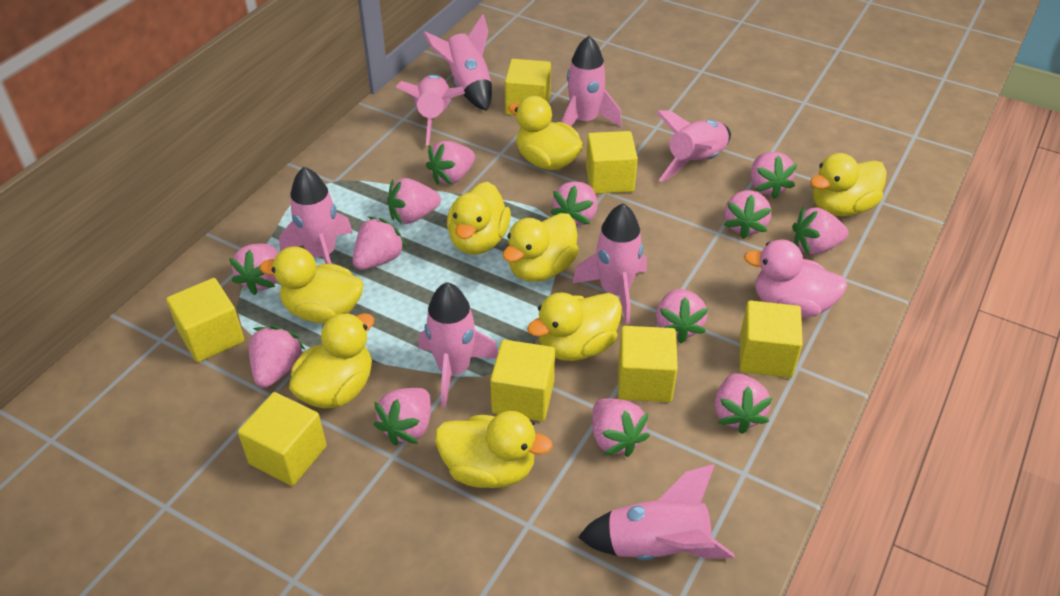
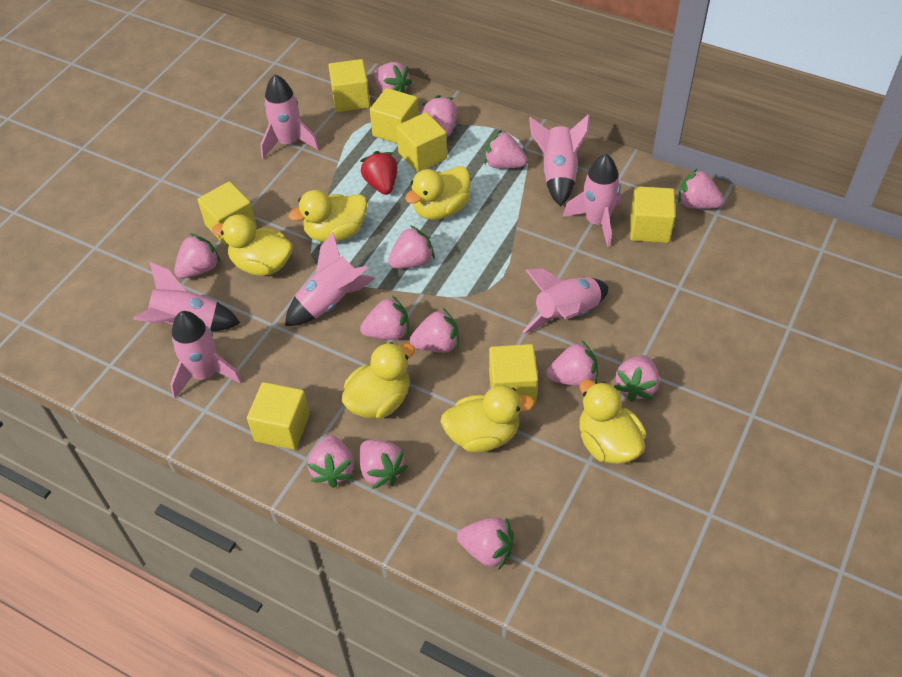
pink duck: 1 -> 0
pink rocket: 8 -> 7
red strawberry: 0 -> 1
yellow duck: 8 -> 6

